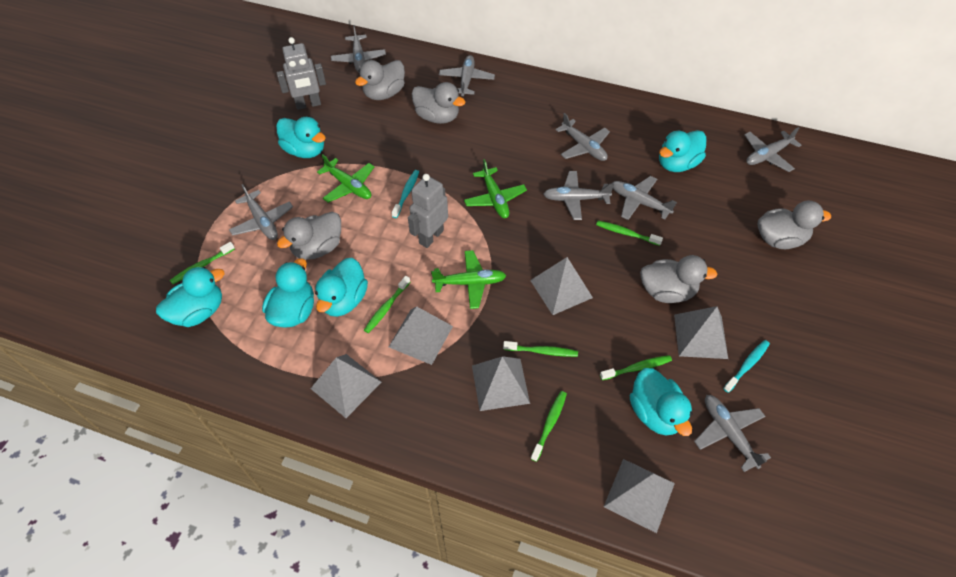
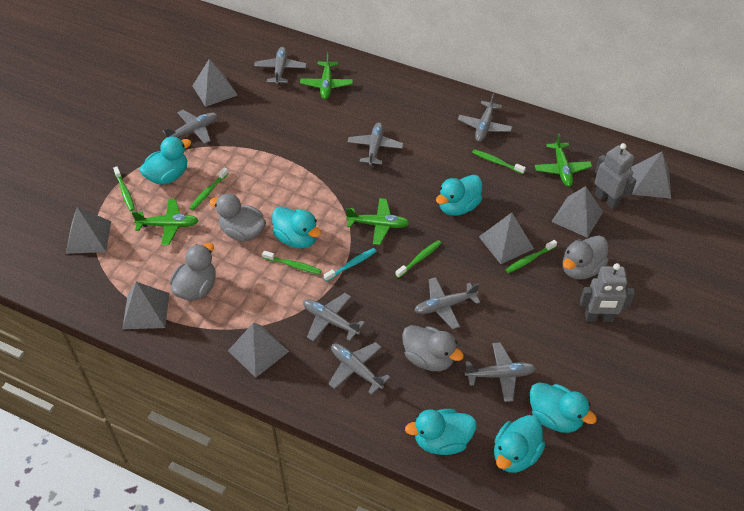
green plane: 3 -> 4
grey duck: 5 -> 4
grey pyramid: 6 -> 7
turquoise toothbrush: 2 -> 1

